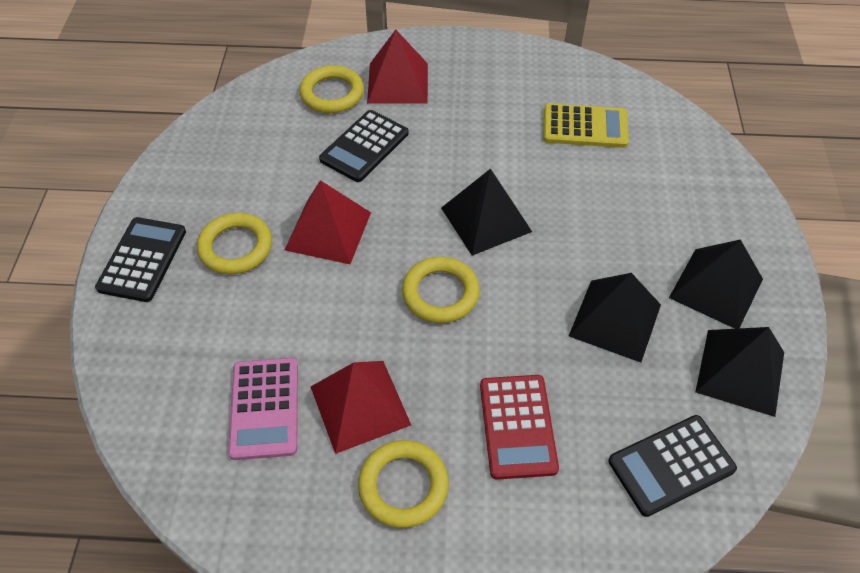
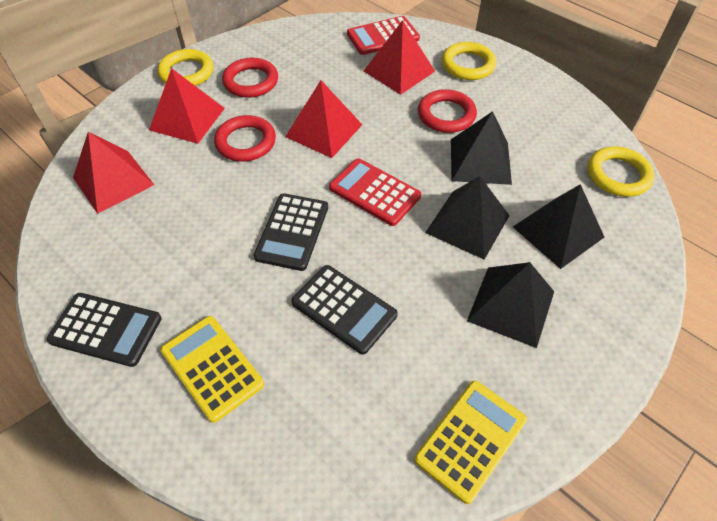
pink calculator: 1 -> 0
red calculator: 1 -> 2
red pyramid: 3 -> 4
red ring: 0 -> 3
yellow calculator: 1 -> 2
yellow ring: 4 -> 3

